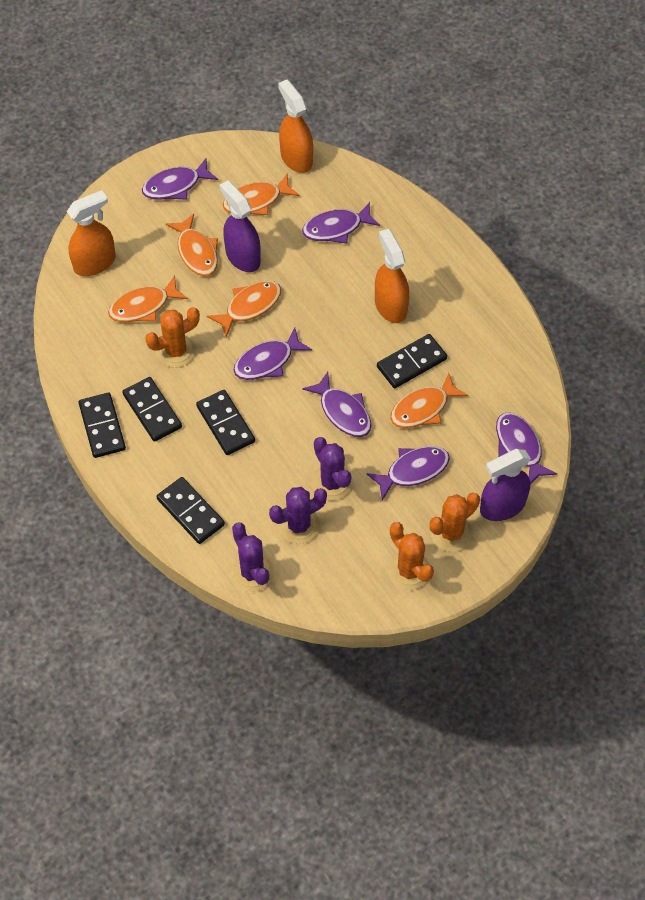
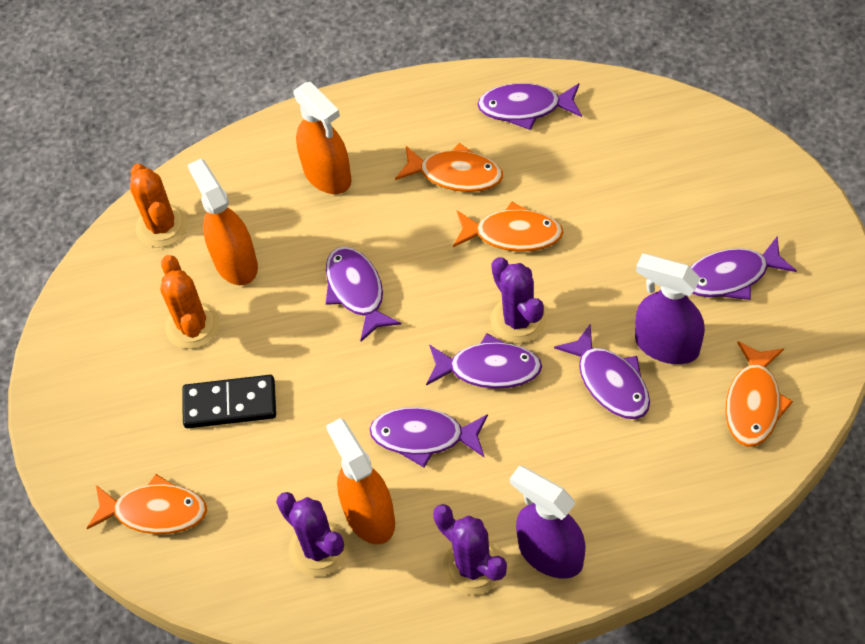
black domino: 5 -> 1
orange cactus: 3 -> 2
orange fish: 5 -> 4

